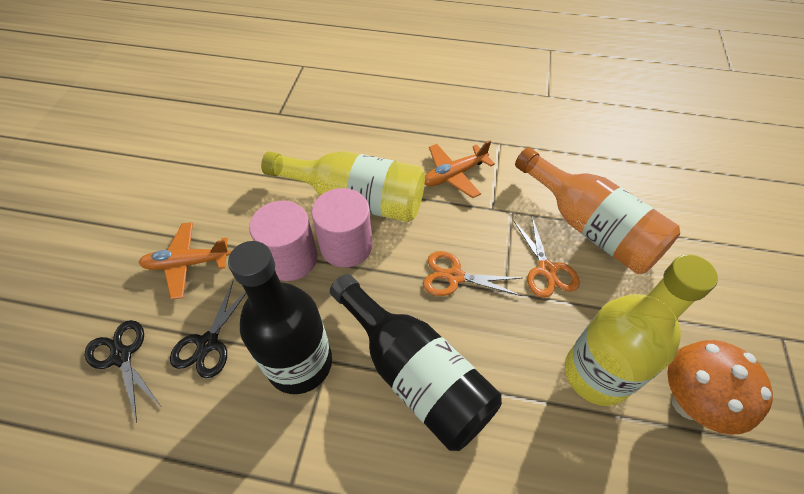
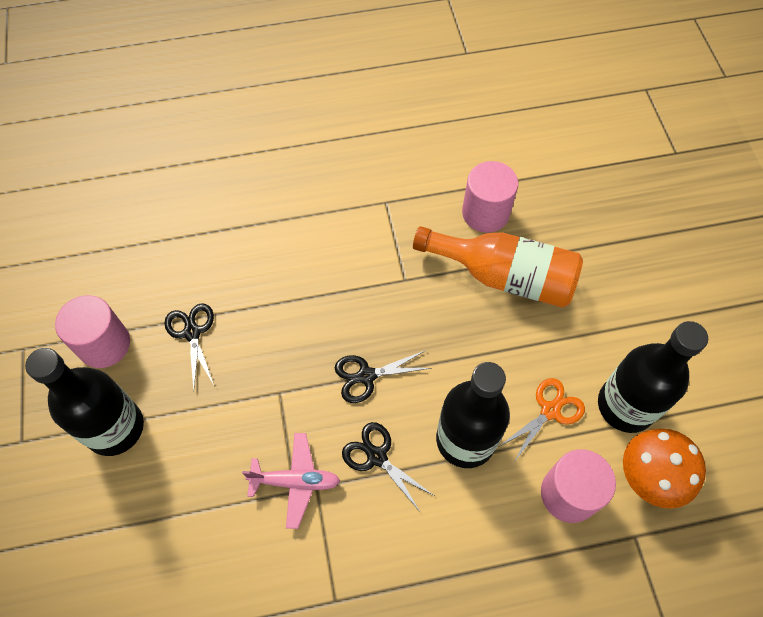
black bottle: 2 -> 3
black scissors: 2 -> 3
orange plane: 2 -> 0
orange scissors: 2 -> 1
pink cylinder: 2 -> 3
pink plane: 0 -> 1
yellow bottle: 2 -> 0

